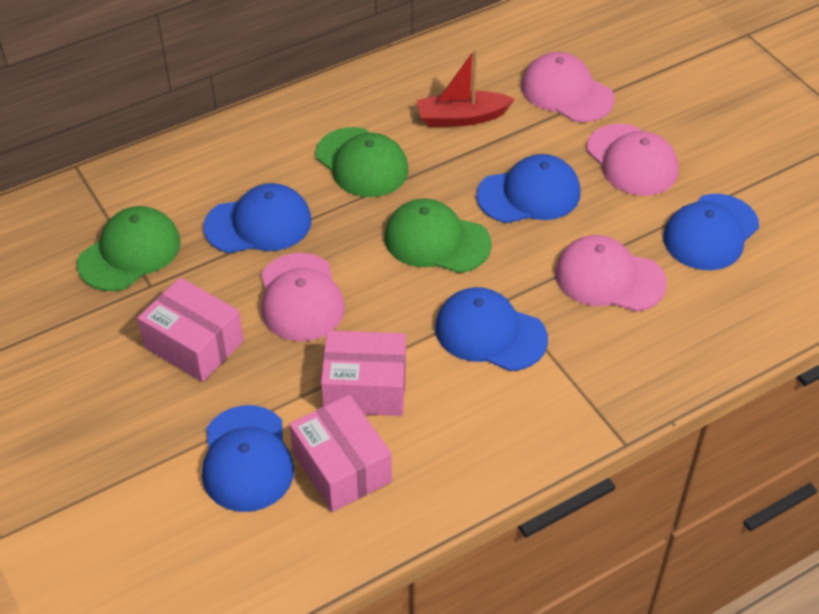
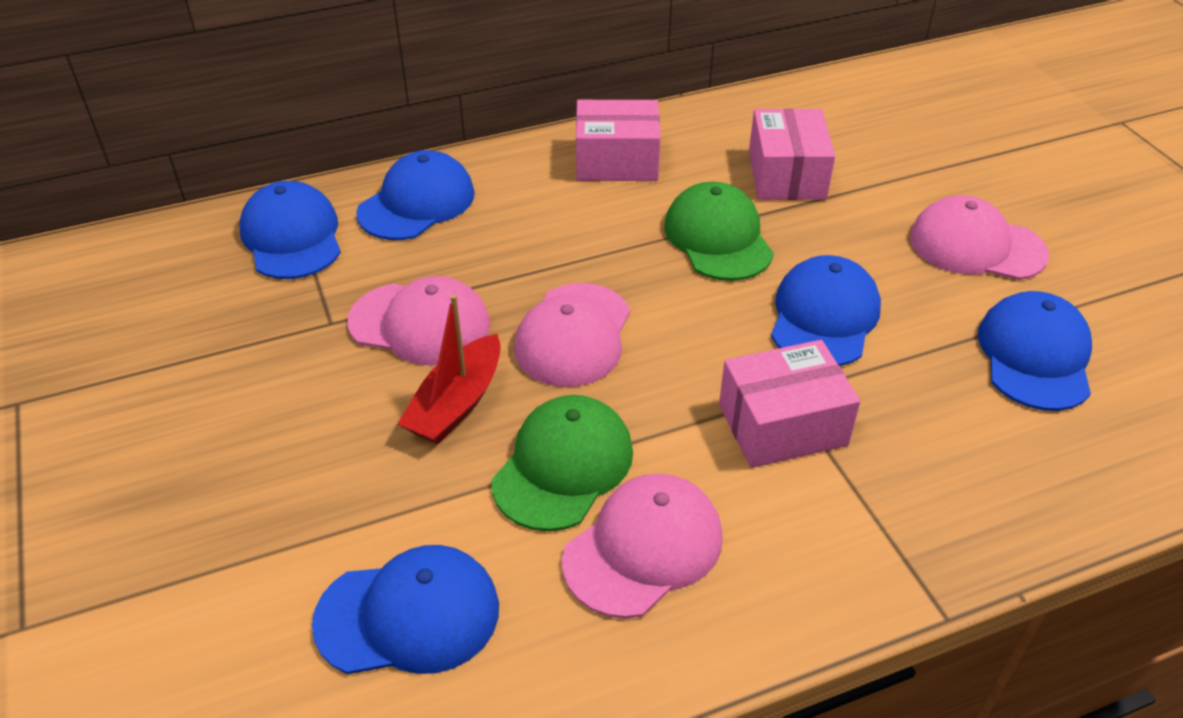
green cap: 3 -> 2

